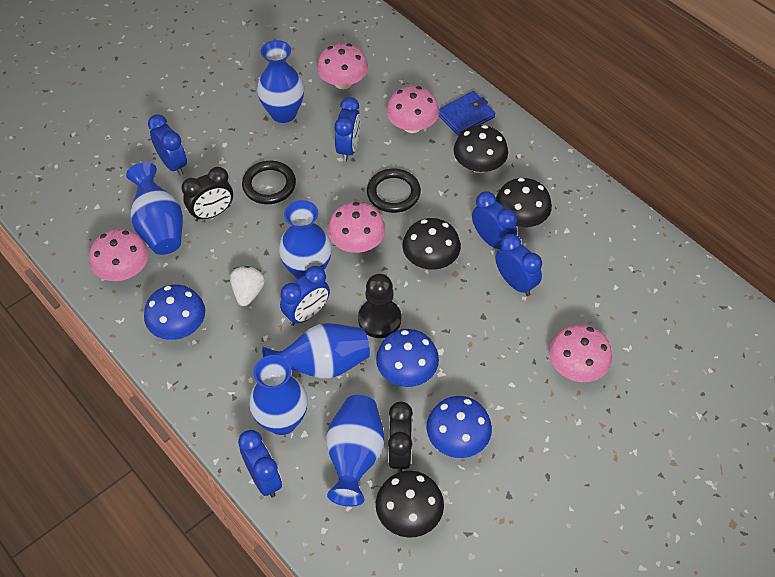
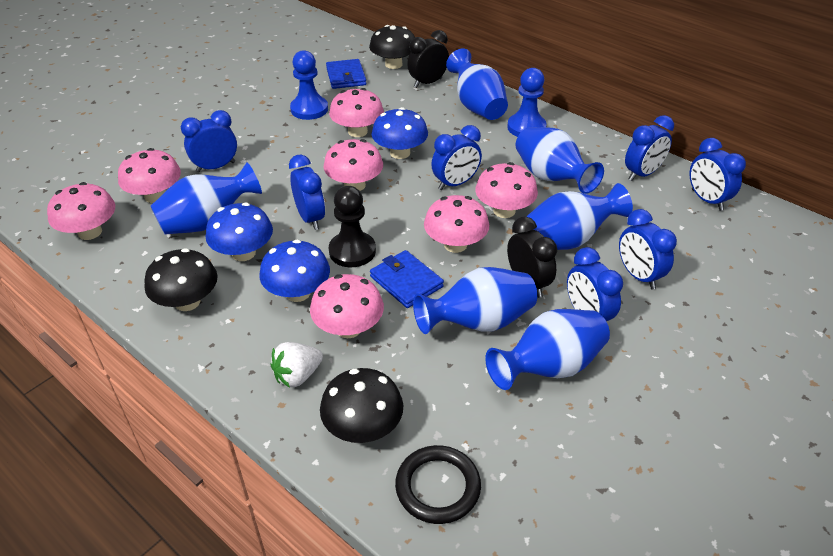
black mushroom: 4 -> 3
black ring: 2 -> 1
blue clock: 6 -> 7
blue pawn: 0 -> 2
blue wallet: 1 -> 2
pink mushroom: 5 -> 7

